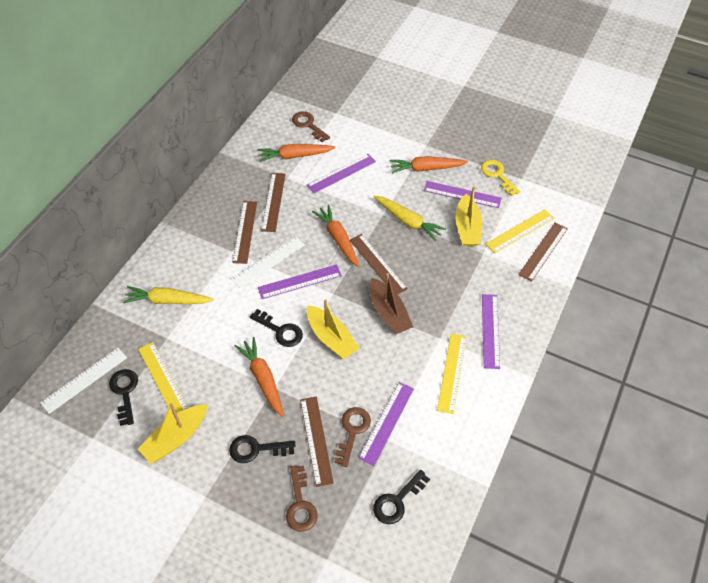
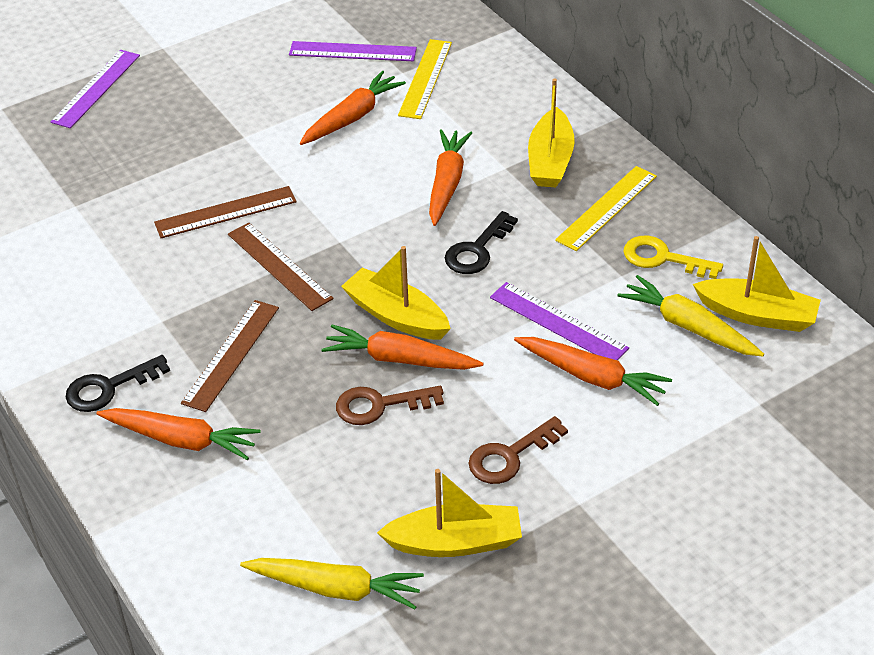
black key: 4 -> 2
brown boat: 1 -> 0
brown key: 3 -> 2
brown ruler: 5 -> 3
orange carrot: 4 -> 5
purple ruler: 5 -> 3
white ruler: 2 -> 0
yellow boat: 3 -> 4
yellow ruler: 3 -> 2

